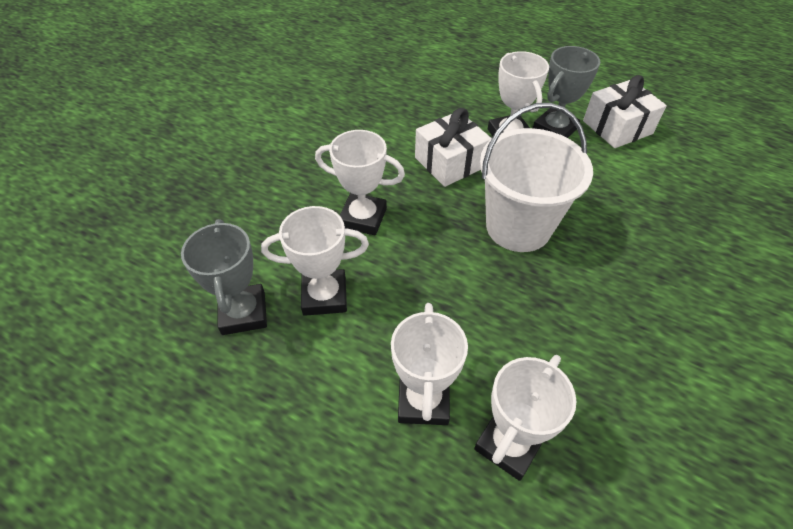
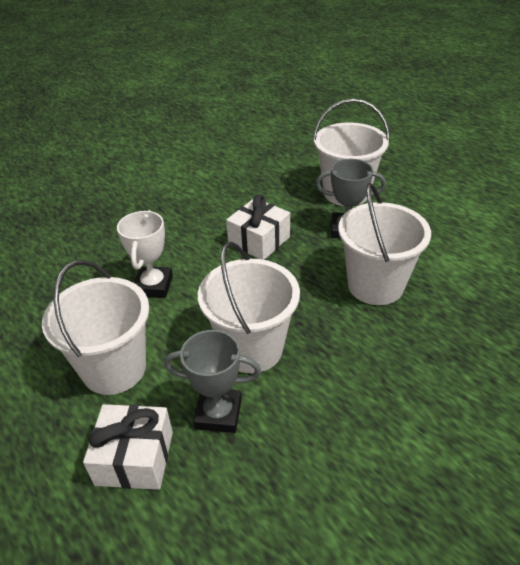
white bucket: 1 -> 4
white trophy: 5 -> 1

